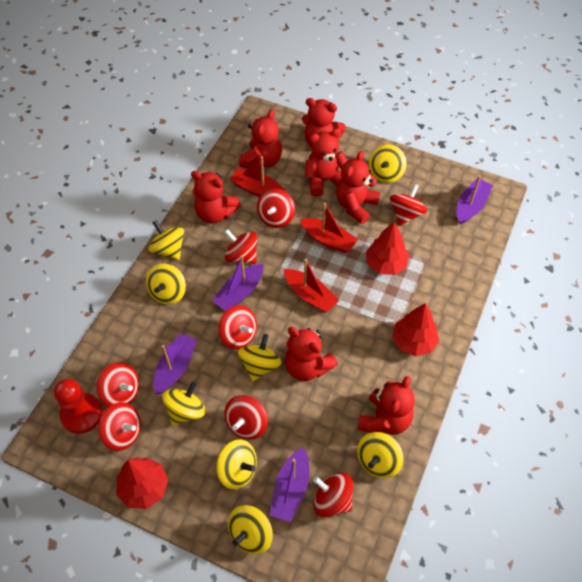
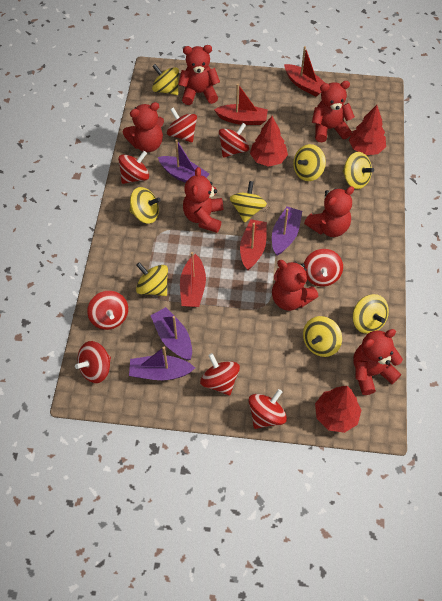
red boat: 3 -> 4
red pawn: 1 -> 0

